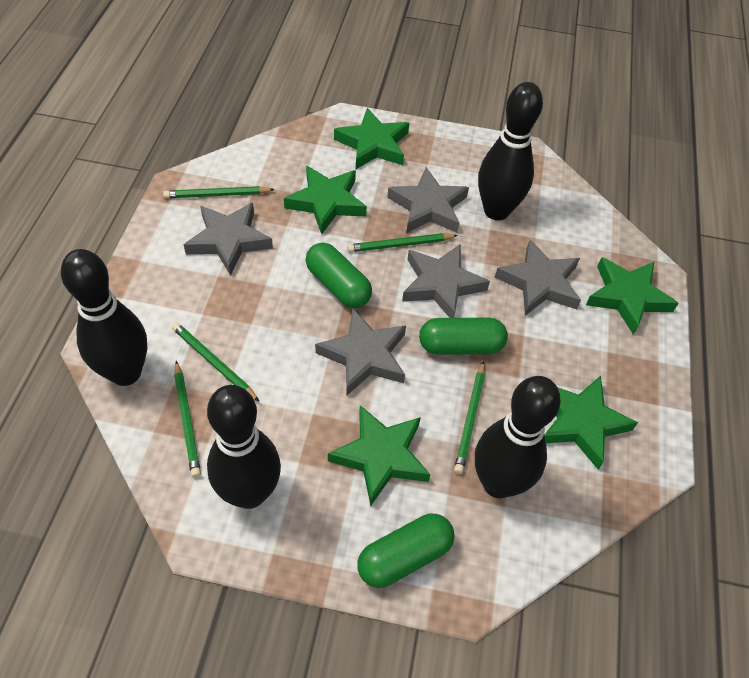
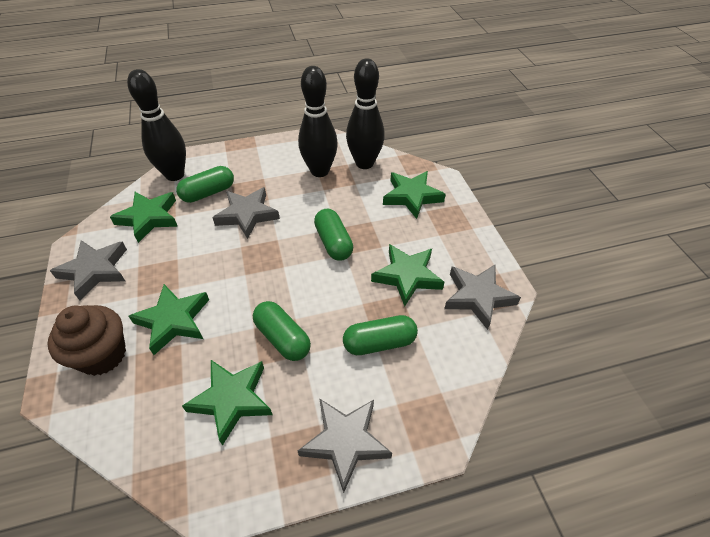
black bowling pin: 4 -> 3
brown cupcake: 0 -> 1
green capsule: 3 -> 4
green pencil: 5 -> 0
grey star: 5 -> 4

